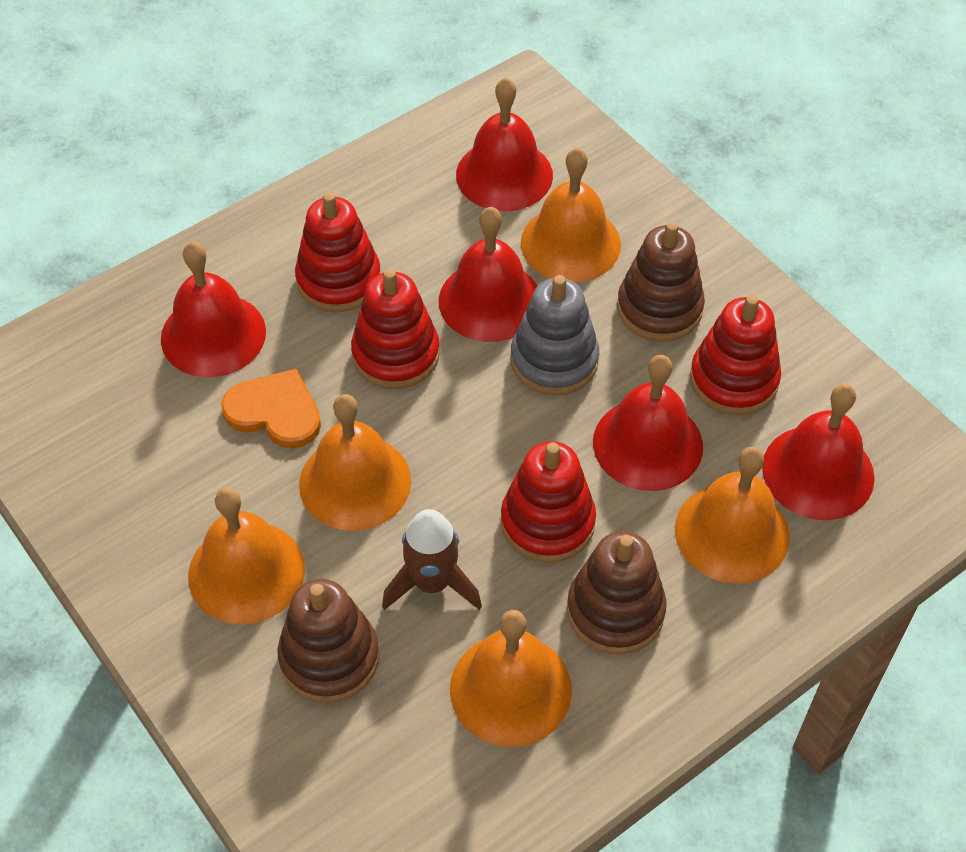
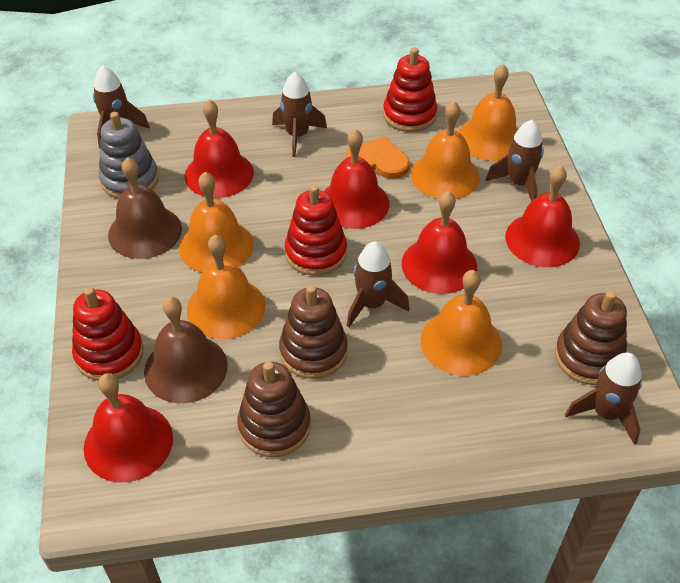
brown bell: 0 -> 2
brown rocket: 1 -> 5
red stacking toy: 4 -> 3

